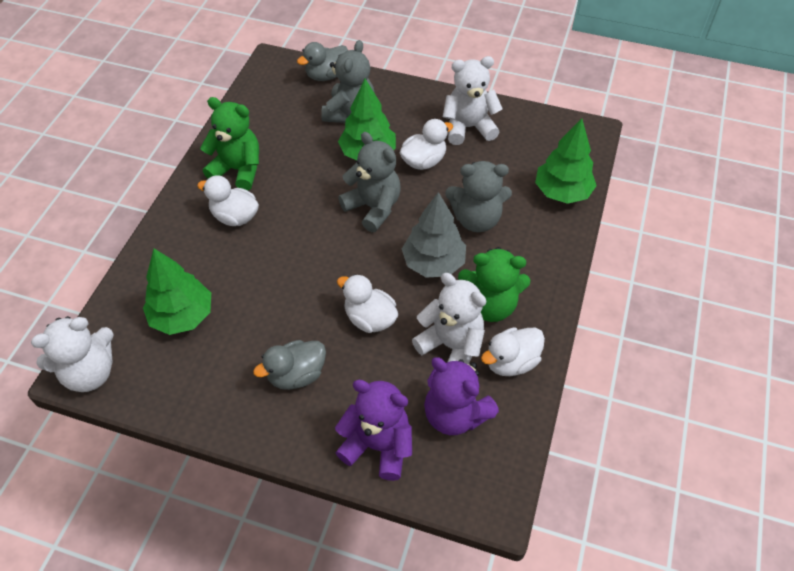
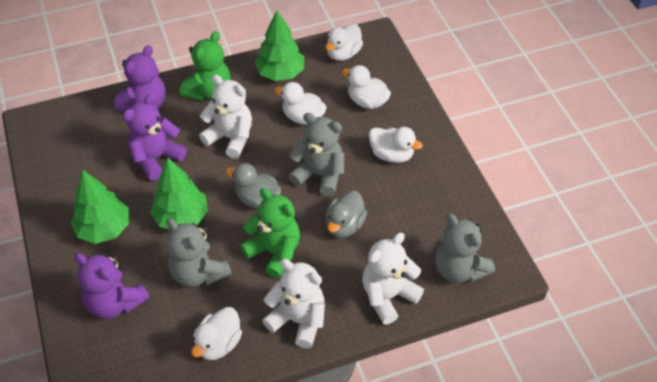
grey tree: 1 -> 0
purple teddy bear: 2 -> 3
white duck: 4 -> 5

